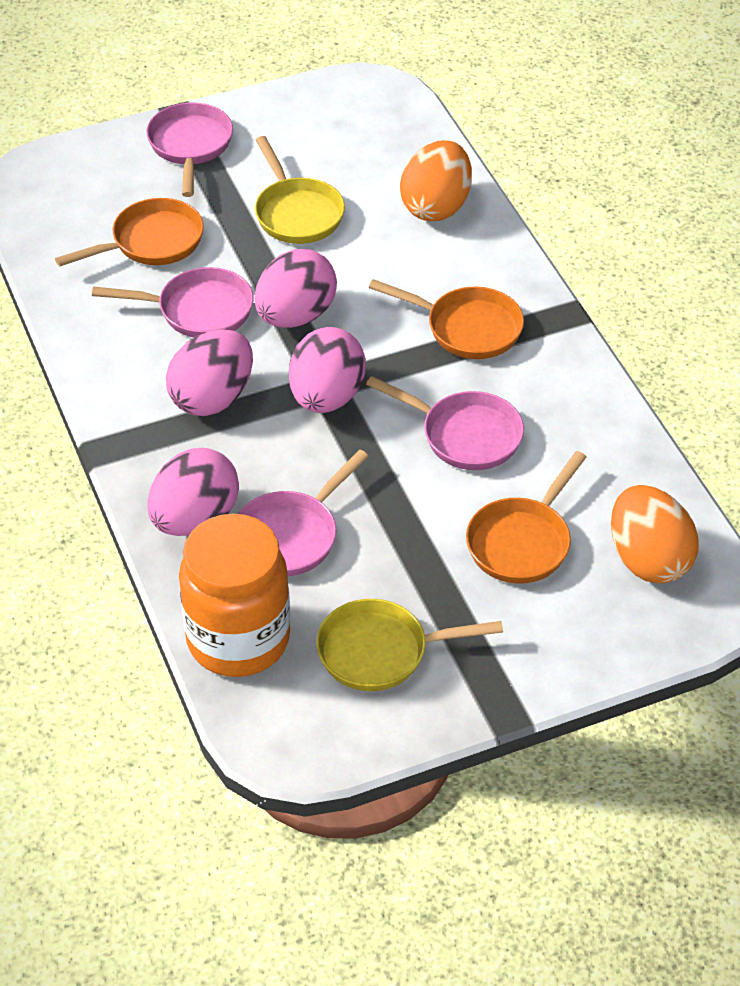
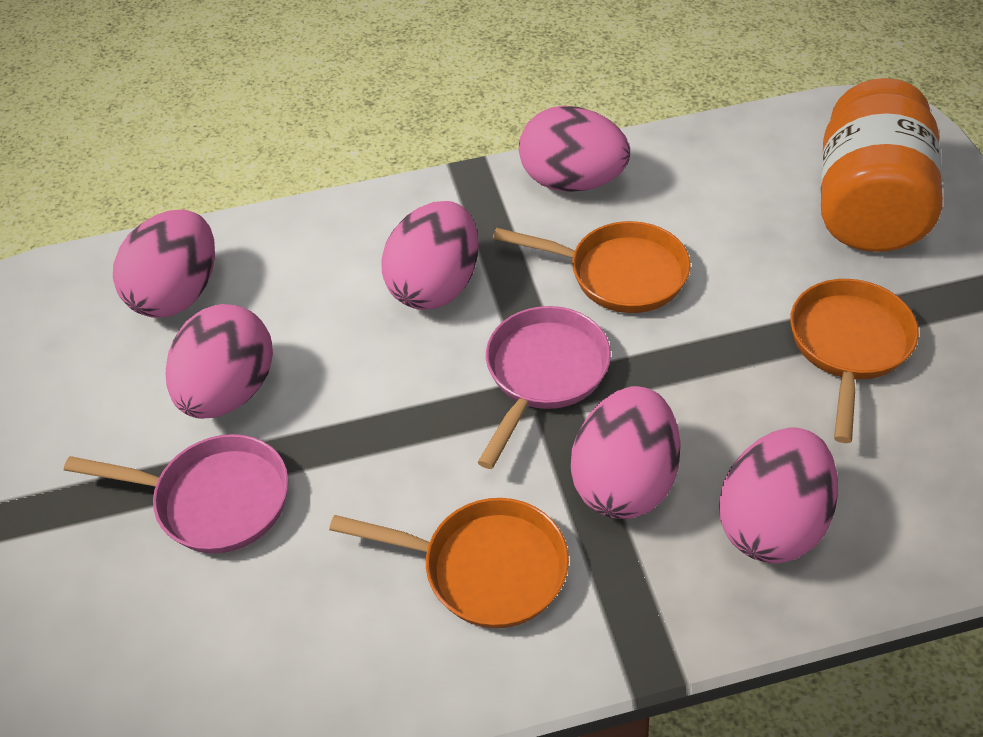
orange egg: 2 -> 0
pink egg: 4 -> 6
pink pan: 4 -> 2
yellow pan: 2 -> 0

